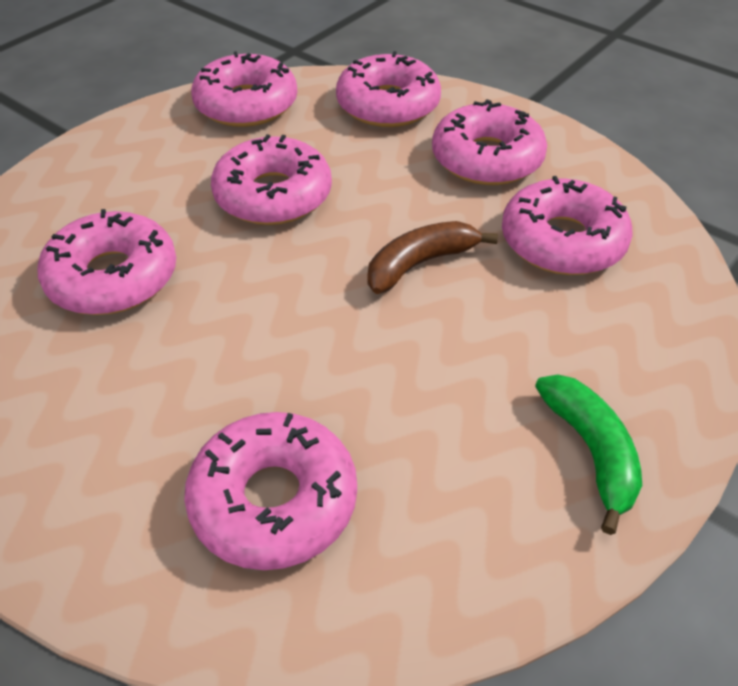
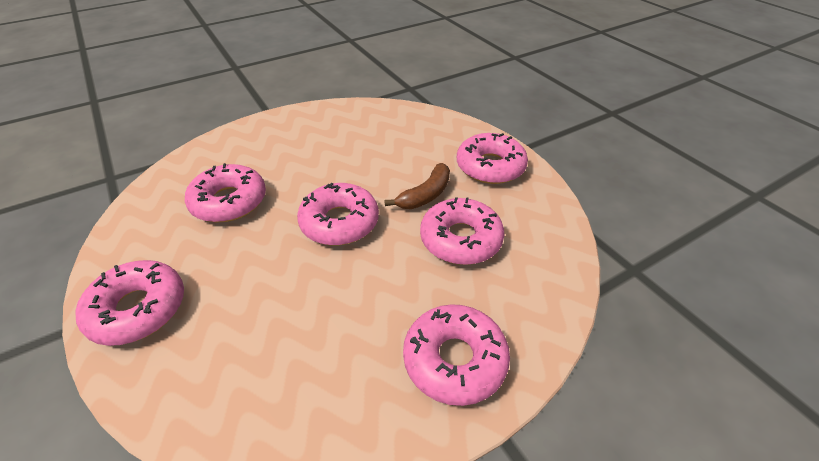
green banana: 1 -> 0
pink donut: 7 -> 6

